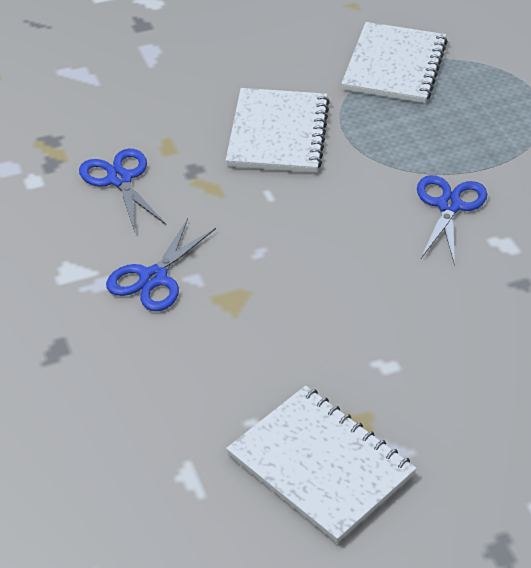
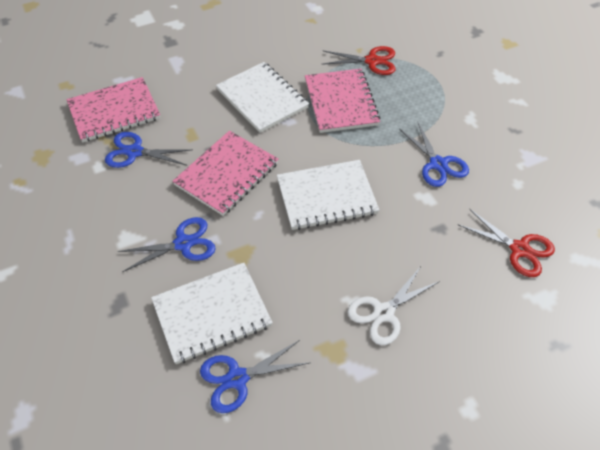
blue scissors: 3 -> 4
pink notebook: 0 -> 3
red scissors: 0 -> 2
white scissors: 0 -> 1

